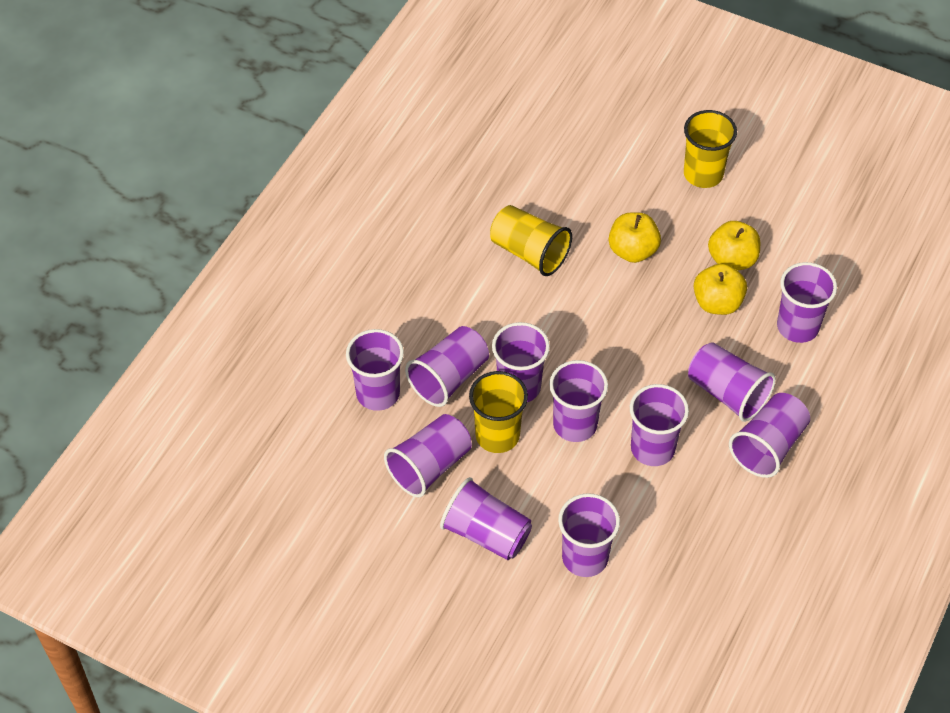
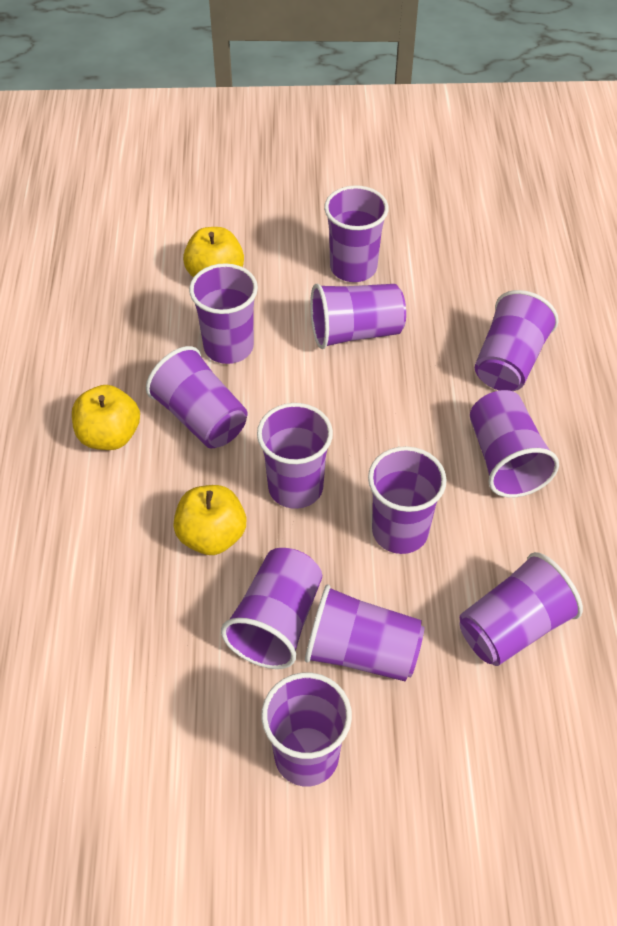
purple cup: 11 -> 12
yellow cup: 3 -> 0

